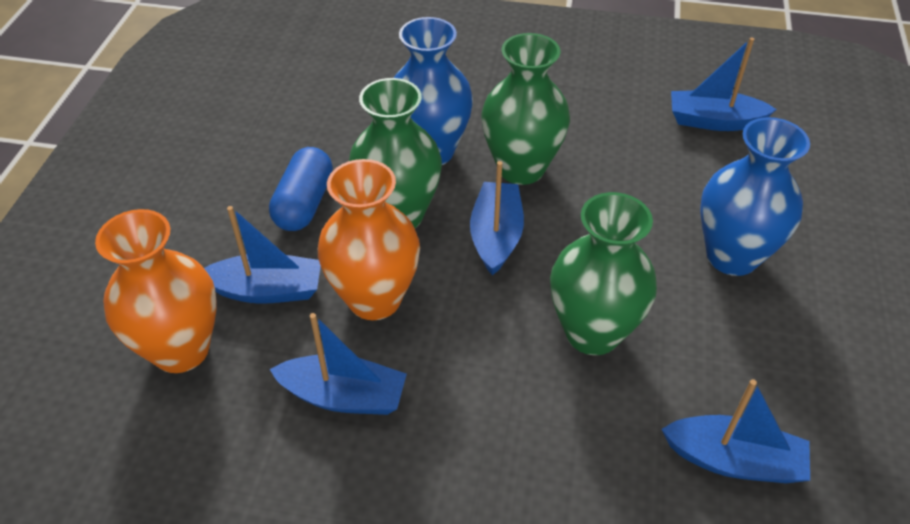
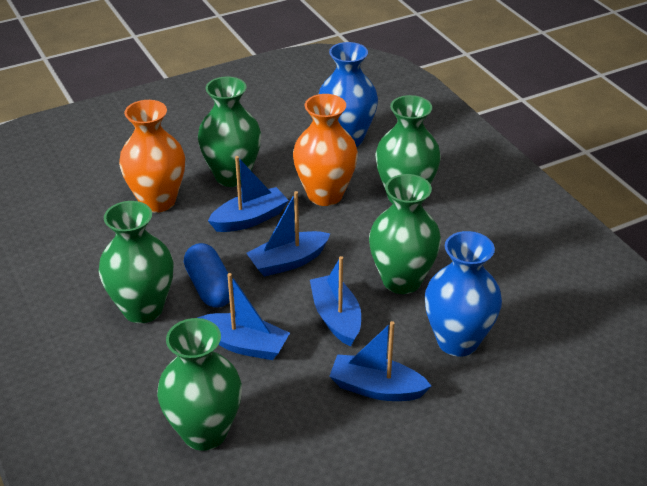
green vase: 3 -> 5

